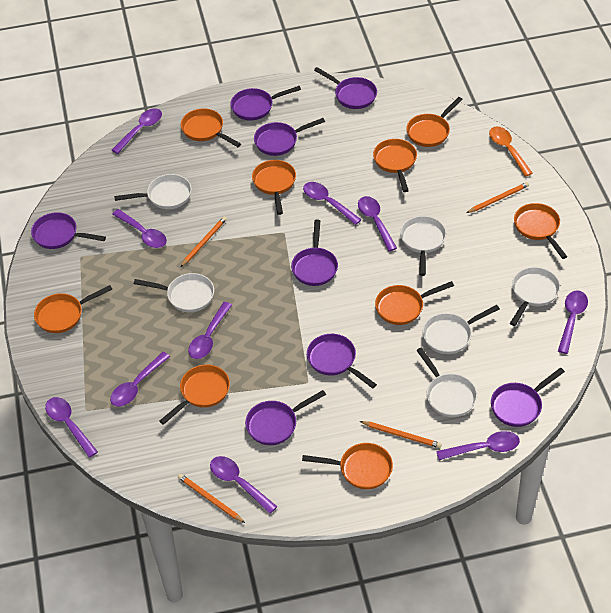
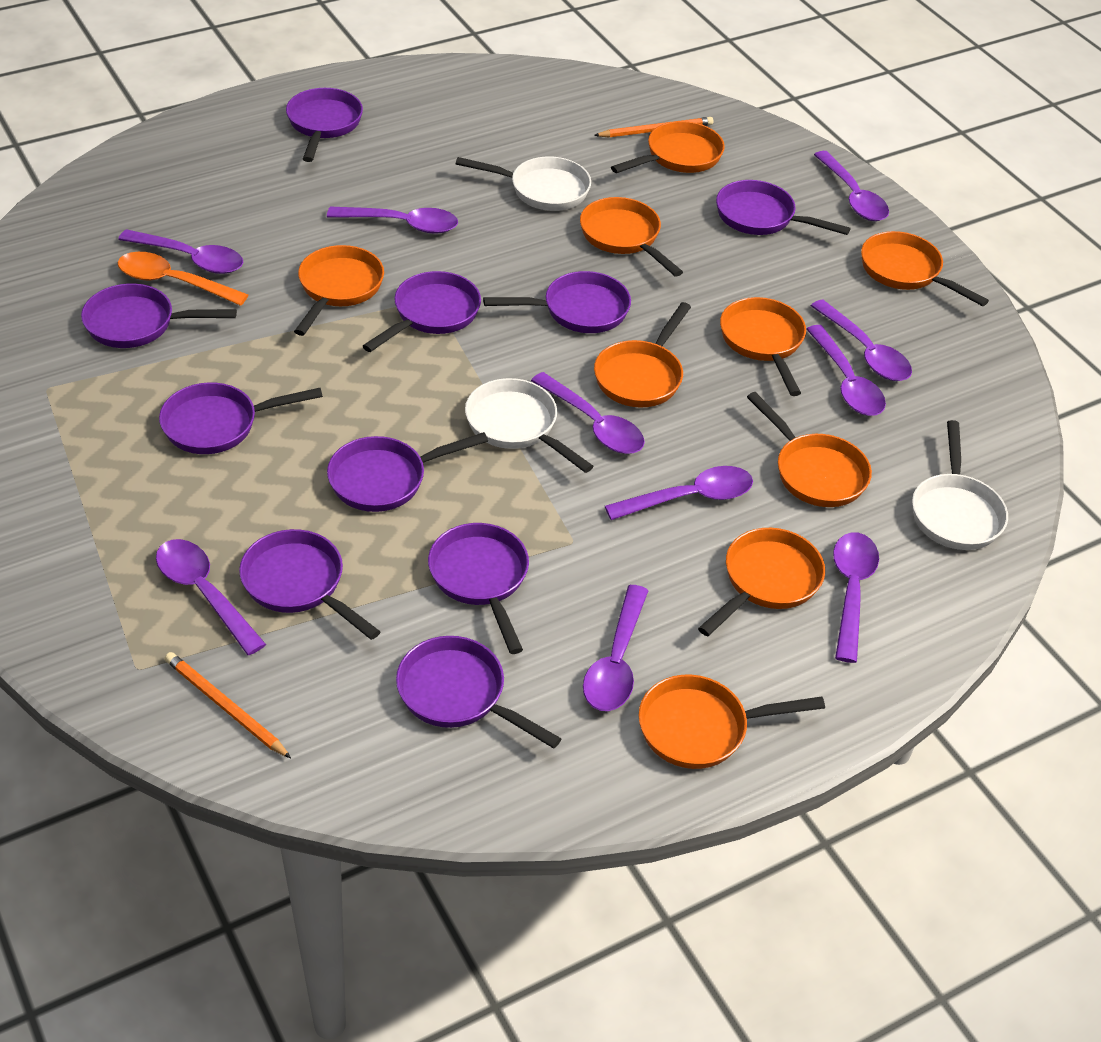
orange pencil: 4 -> 2
purple pan: 8 -> 10
white pan: 6 -> 3

